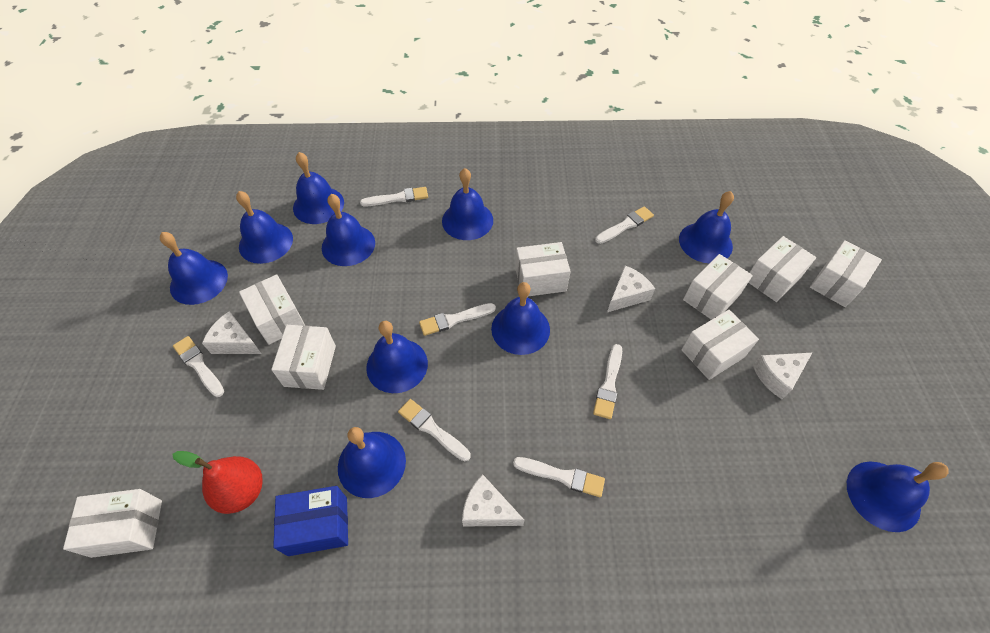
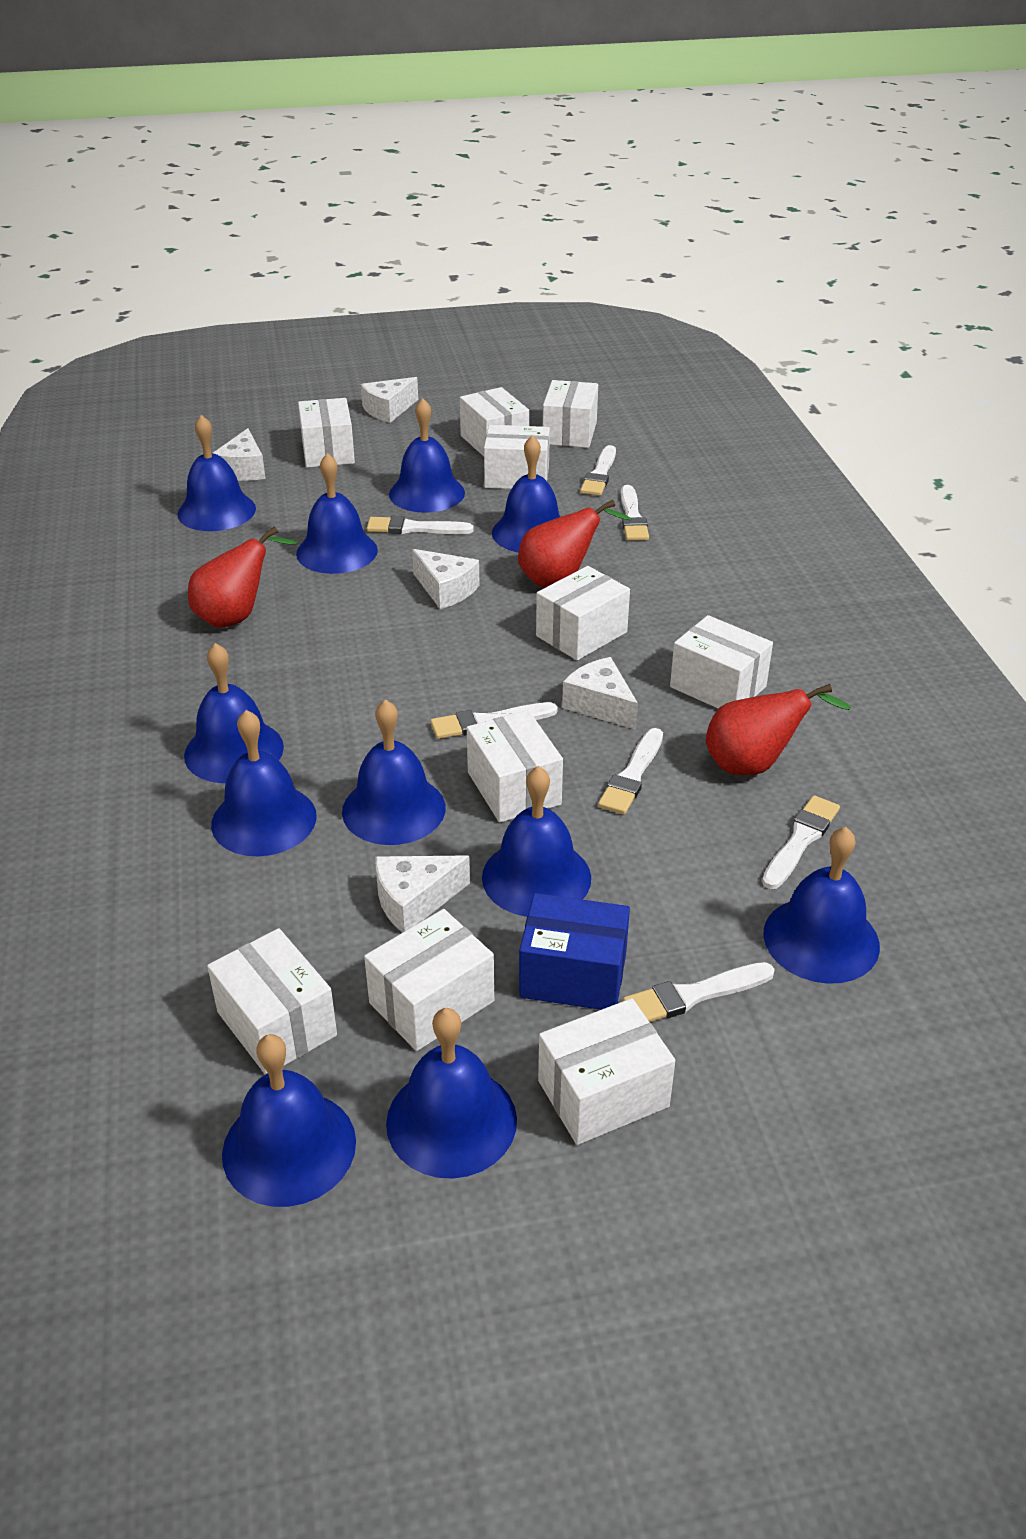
blue bell: 10 -> 11
red pear: 1 -> 3
white box: 8 -> 10
white cheese: 4 -> 5

